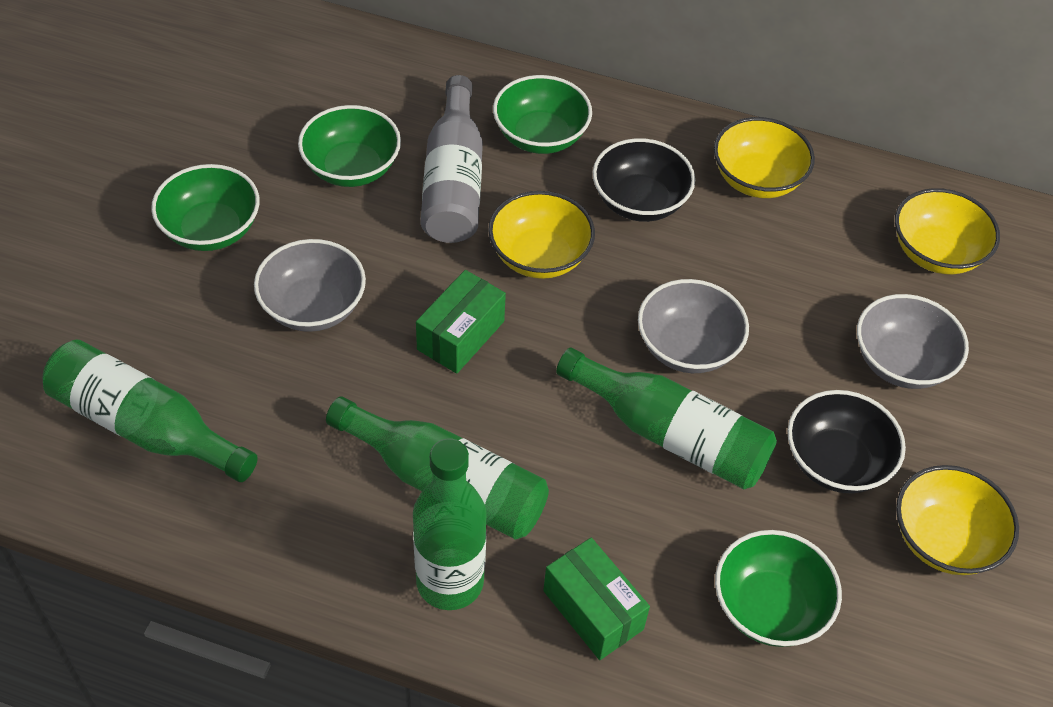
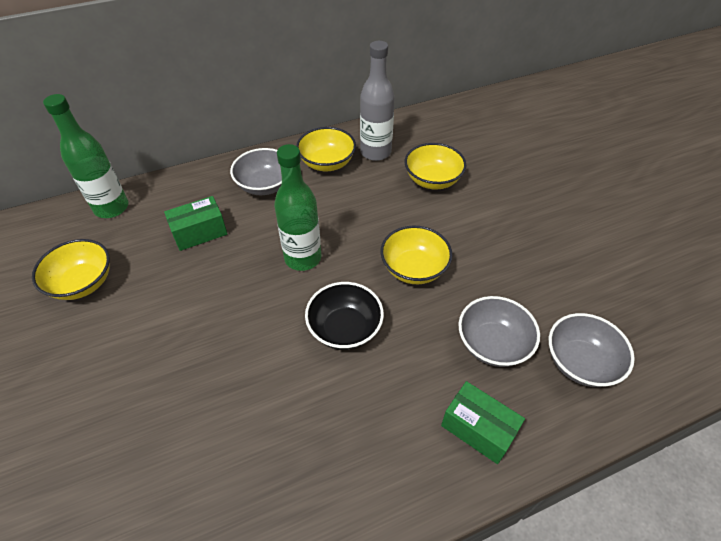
black bowl: 2 -> 1
green bottle: 4 -> 2
green bowl: 4 -> 0

